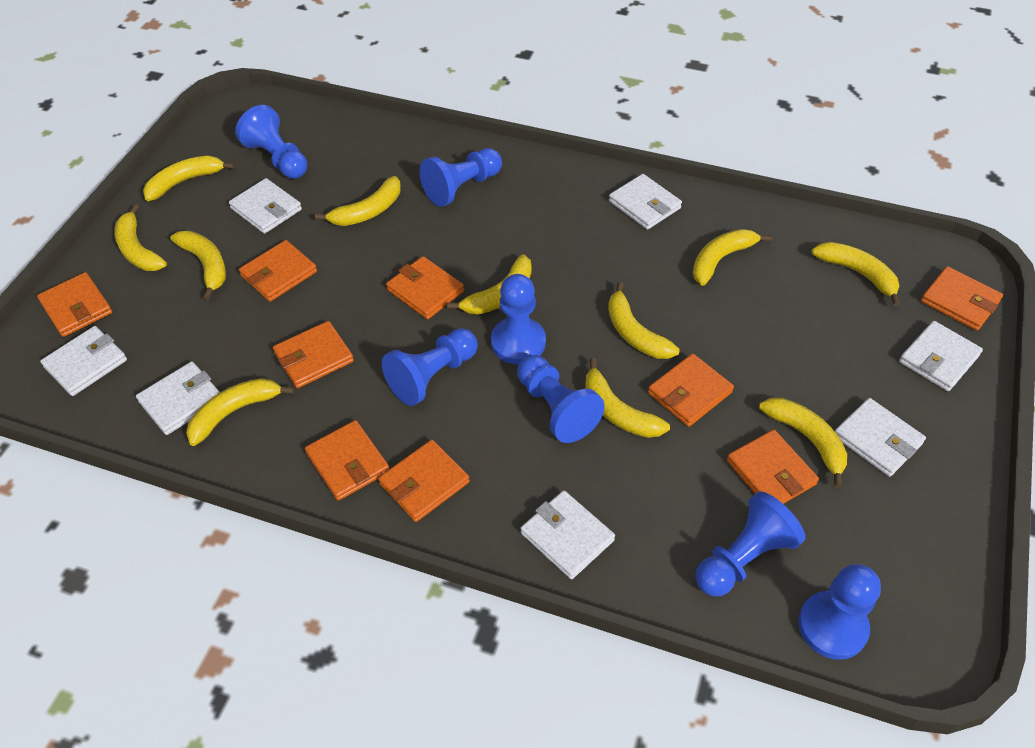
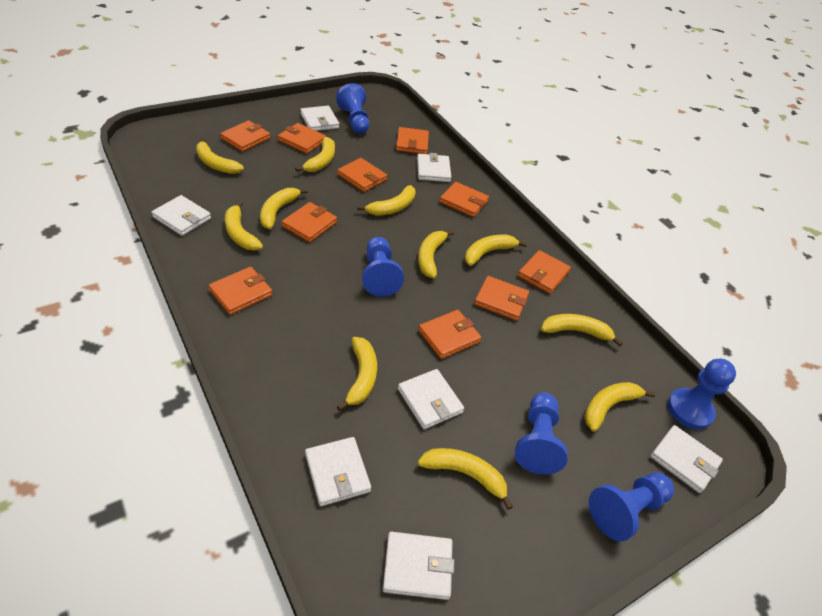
blue pawn: 7 -> 5
orange wallet: 9 -> 10

